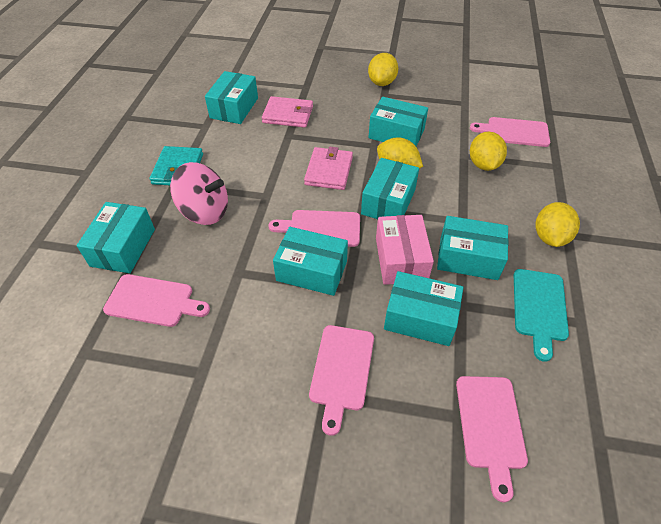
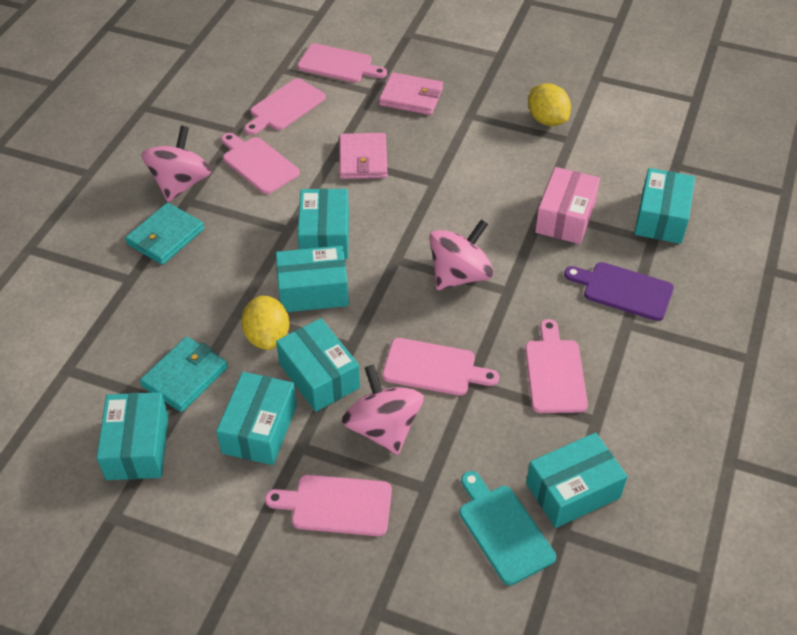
pink cutting board: 5 -> 6
pink spinning top: 1 -> 3
purple cutting board: 0 -> 1
turquoise wallet: 1 -> 2
yellow lemon: 4 -> 2

